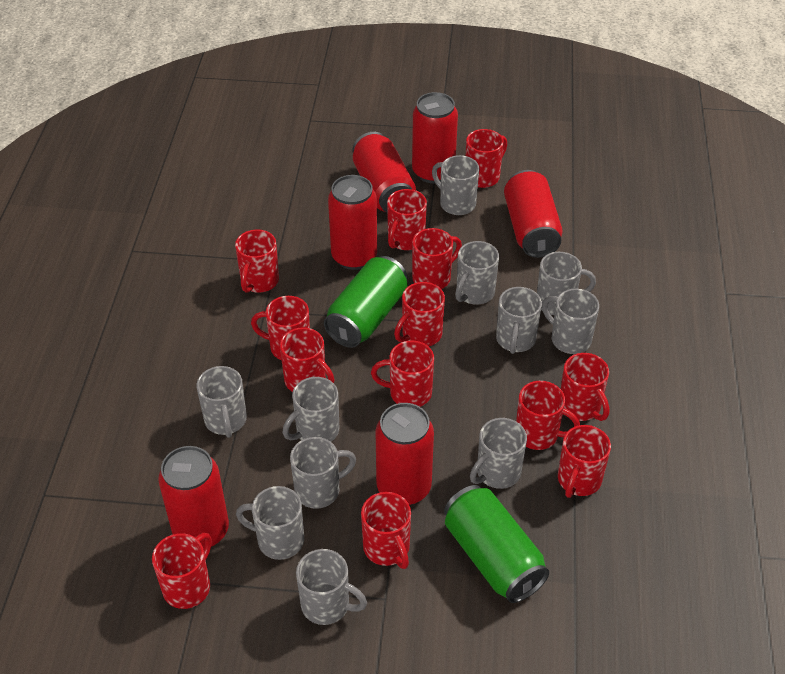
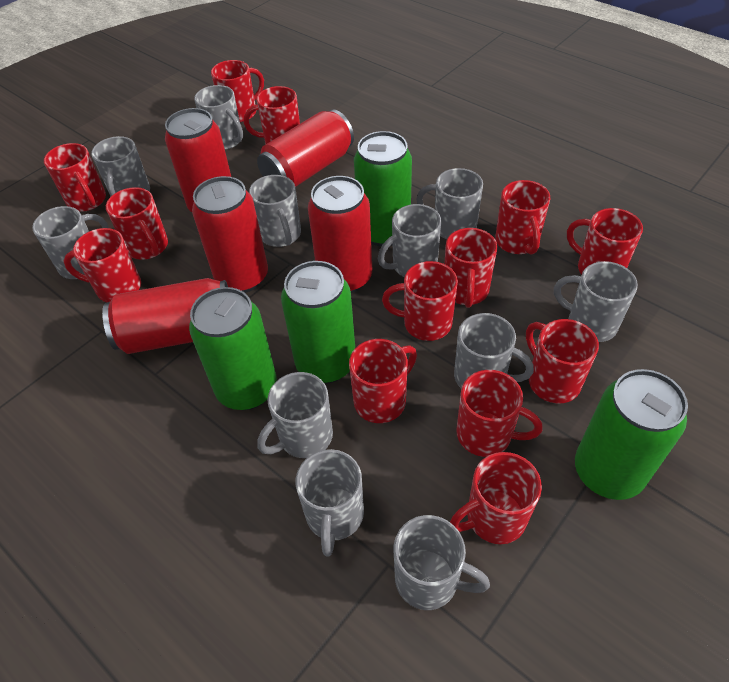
green can: 2 -> 4
red can: 6 -> 5

